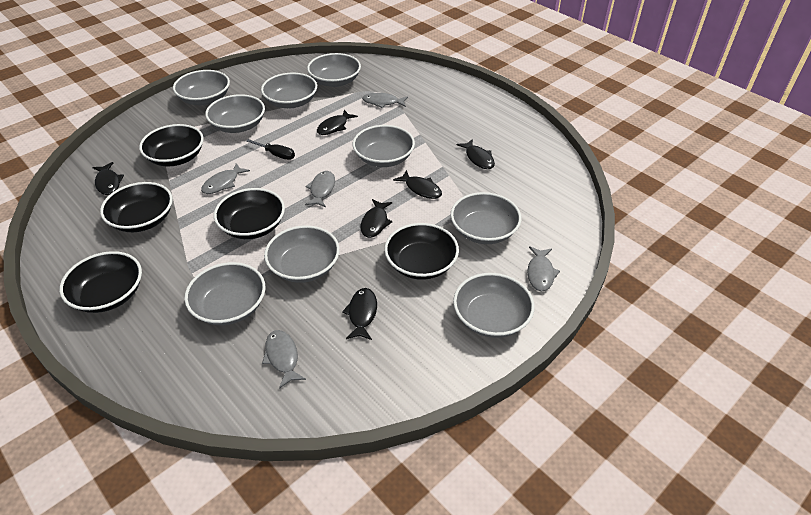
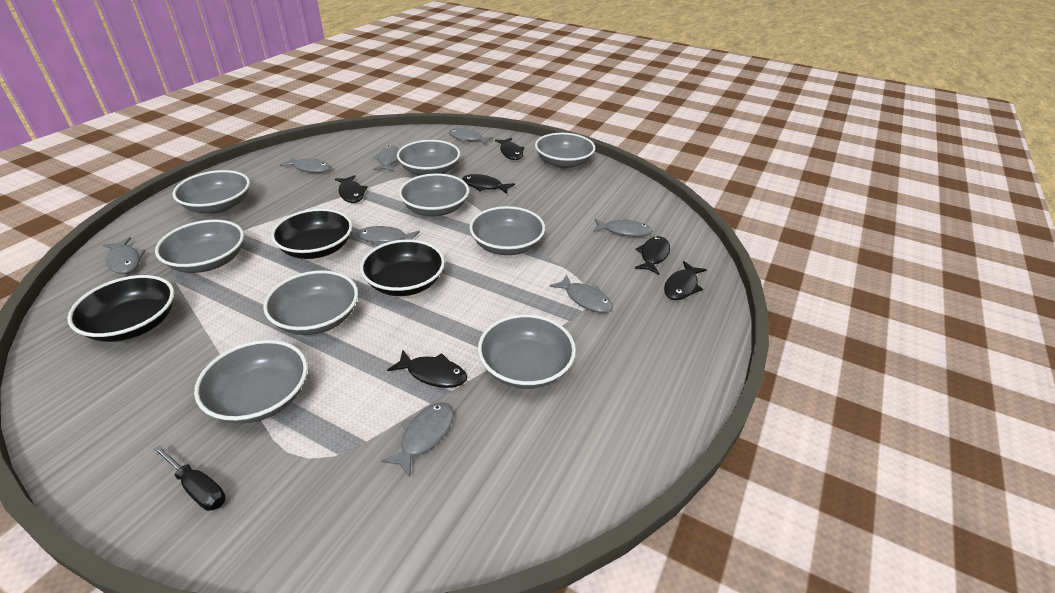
black bowl: 5 -> 3
grey fish: 5 -> 8

